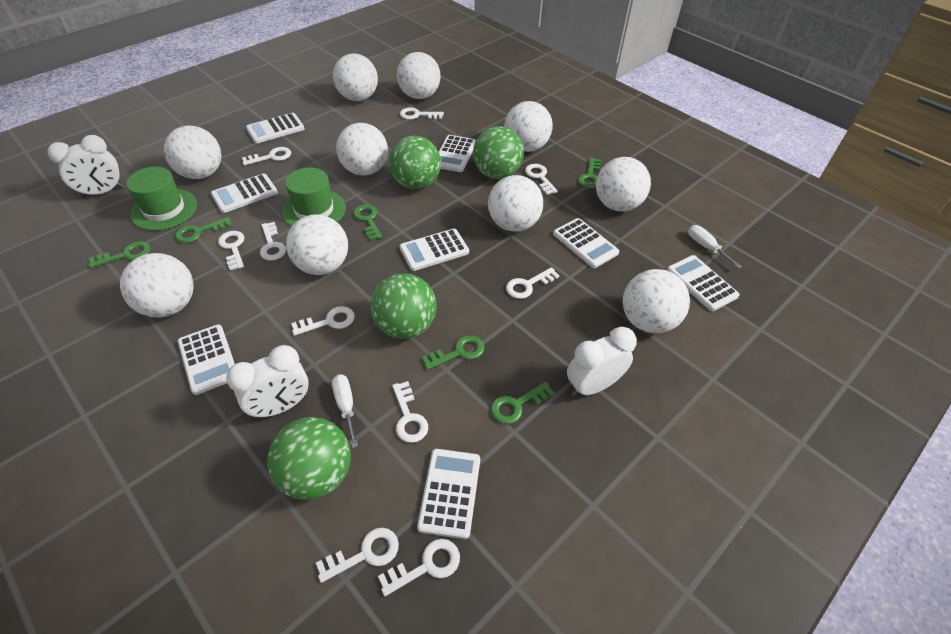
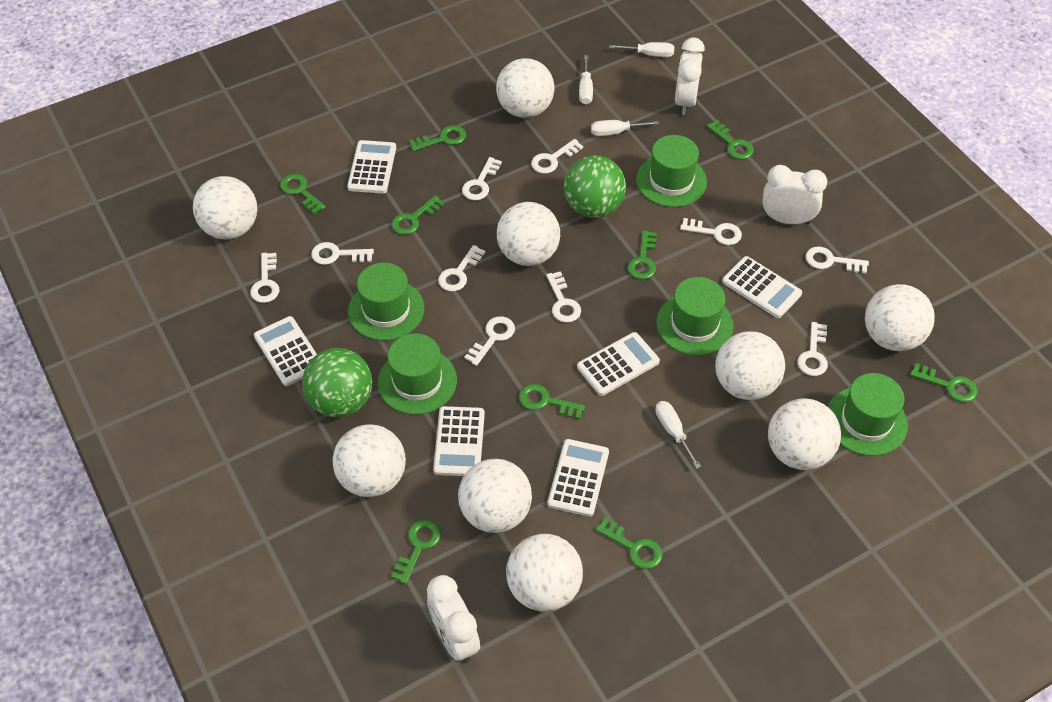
green ball: 4 -> 2
green hat: 2 -> 5
green key: 6 -> 9
white ball: 10 -> 9
white calculator: 8 -> 6
white screwdriver: 2 -> 4

